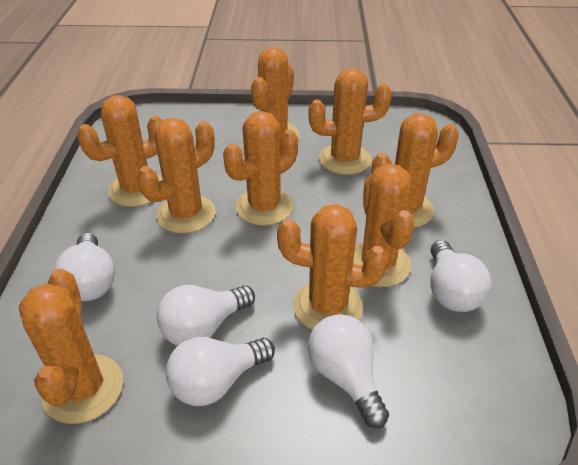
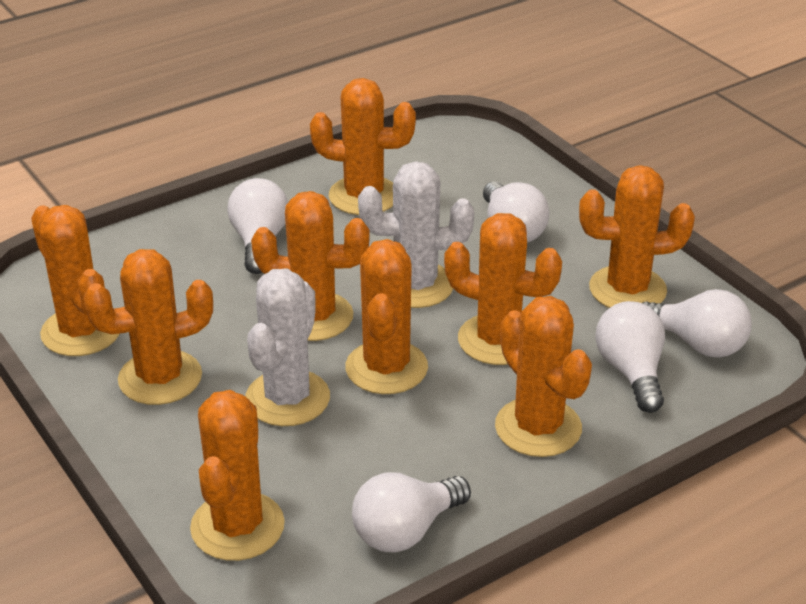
white cactus: 0 -> 2

